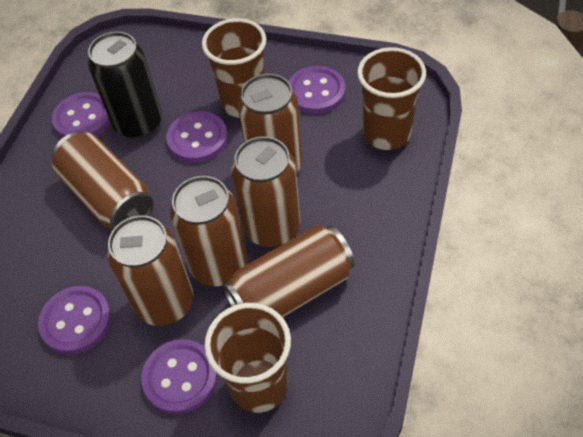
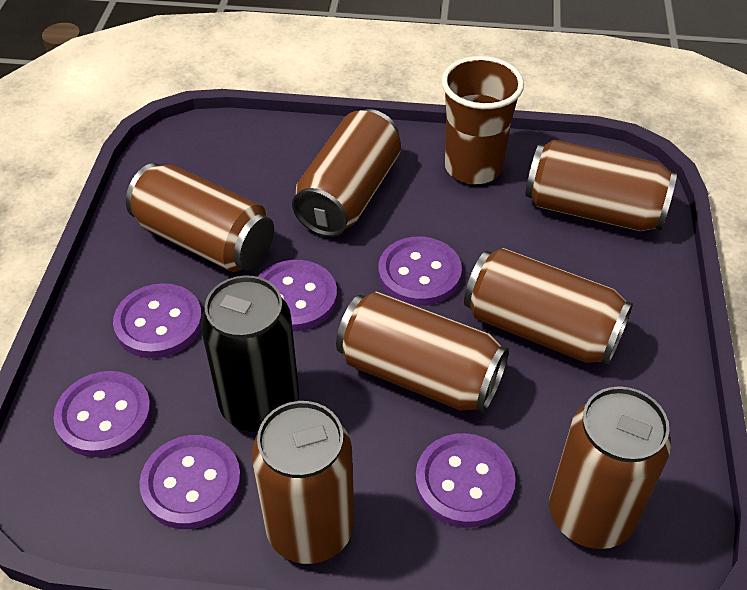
brown can: 6 -> 7
brown cup: 3 -> 1
purple button: 5 -> 6

